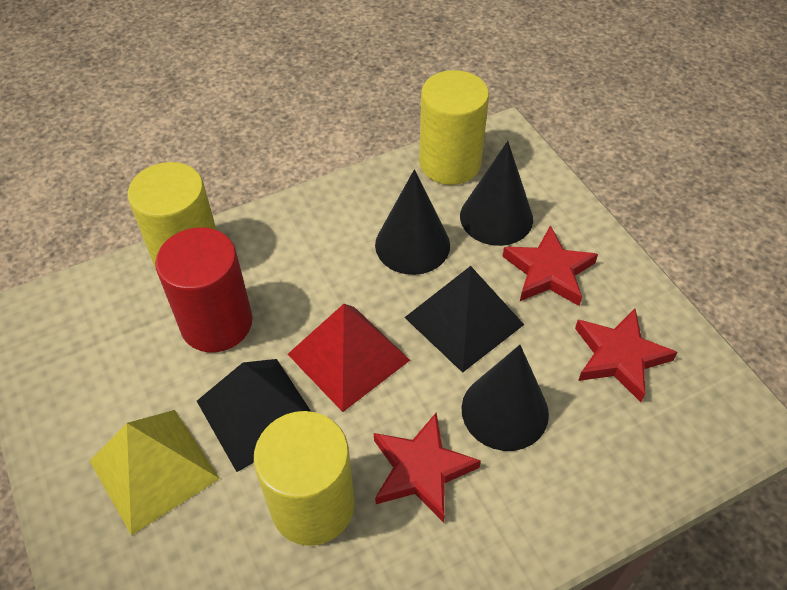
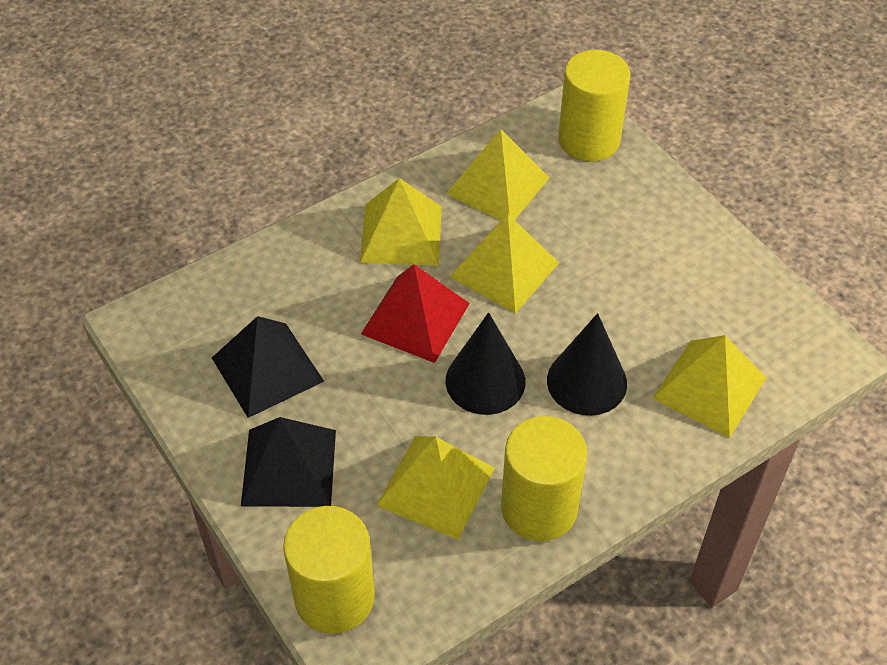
black cone: 3 -> 2
red cylinder: 1 -> 0
red star: 3 -> 0
yellow pyramid: 1 -> 5

